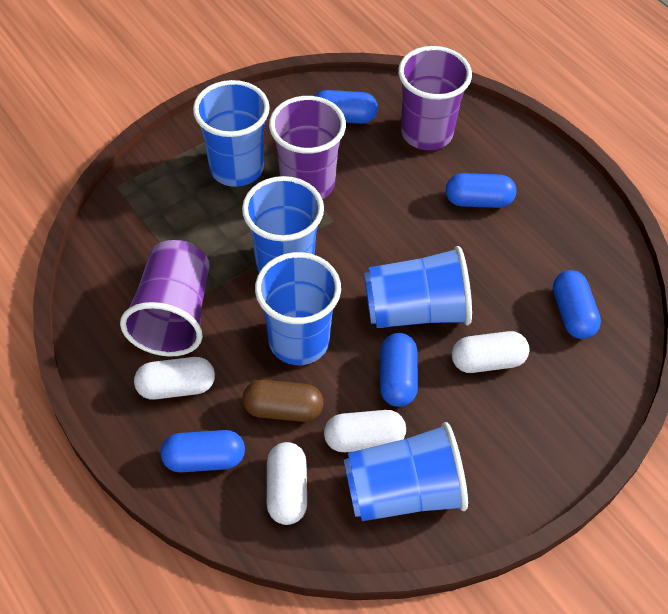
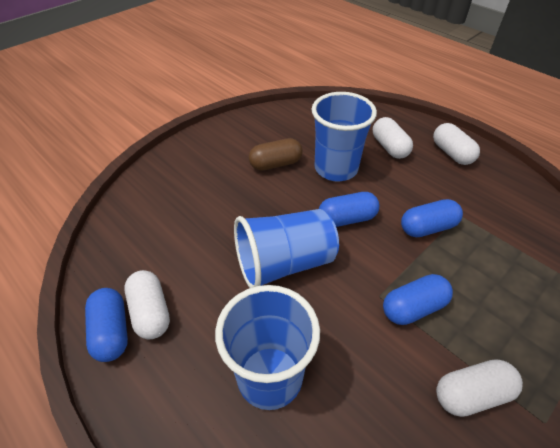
blue capsule: 5 -> 4
blue cup: 5 -> 3
purple cup: 3 -> 0

